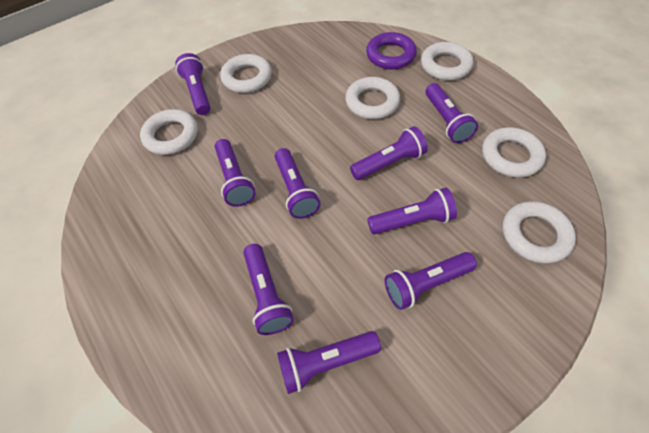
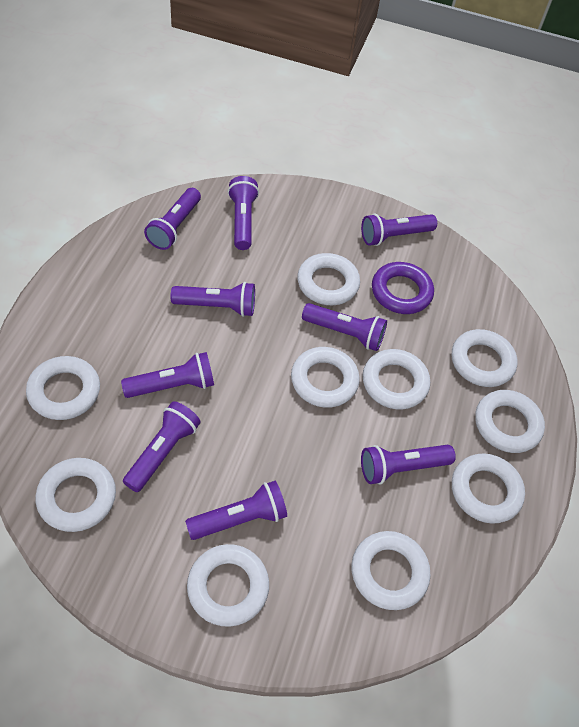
white ring: 6 -> 10

